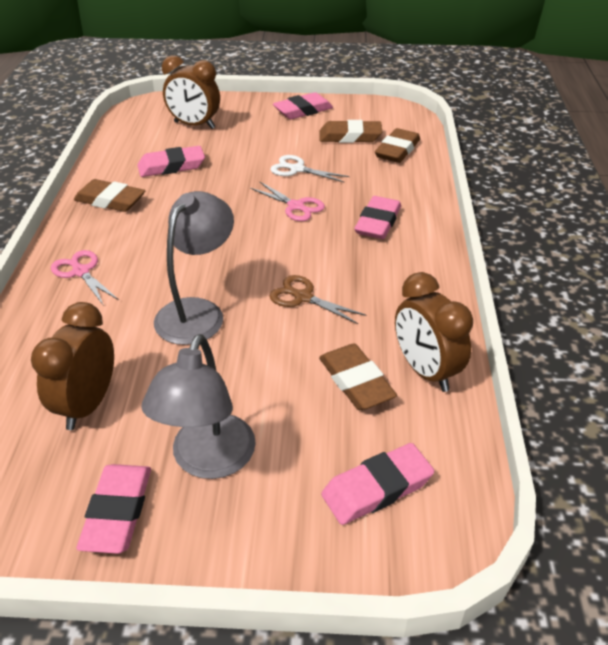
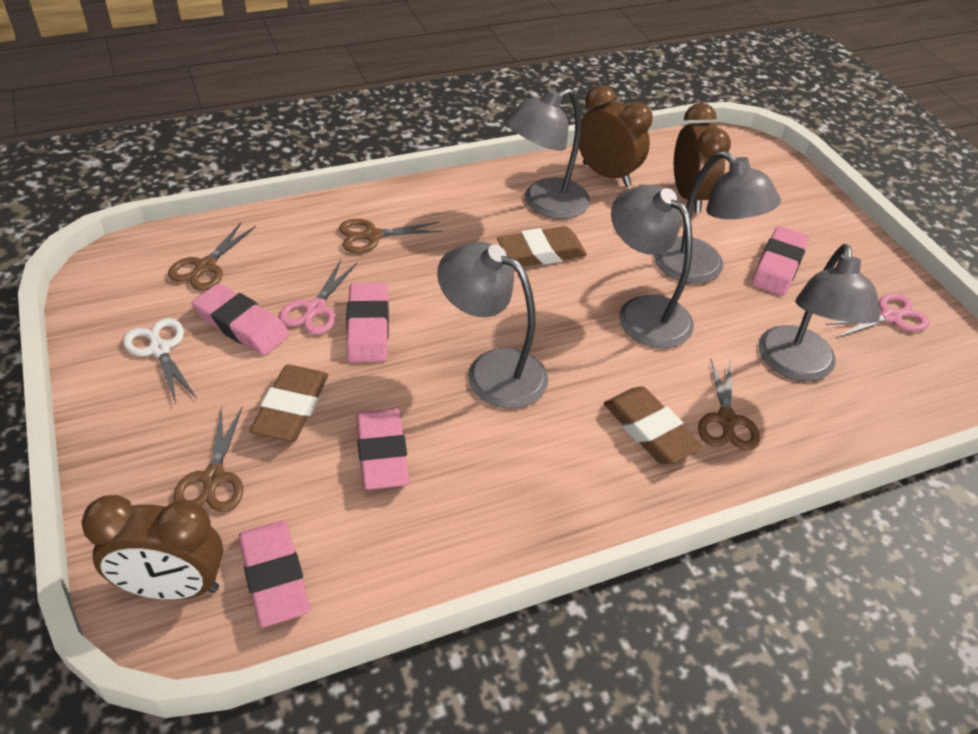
brown eraser: 4 -> 3
brown scissors: 1 -> 4
grey lamp: 2 -> 5

